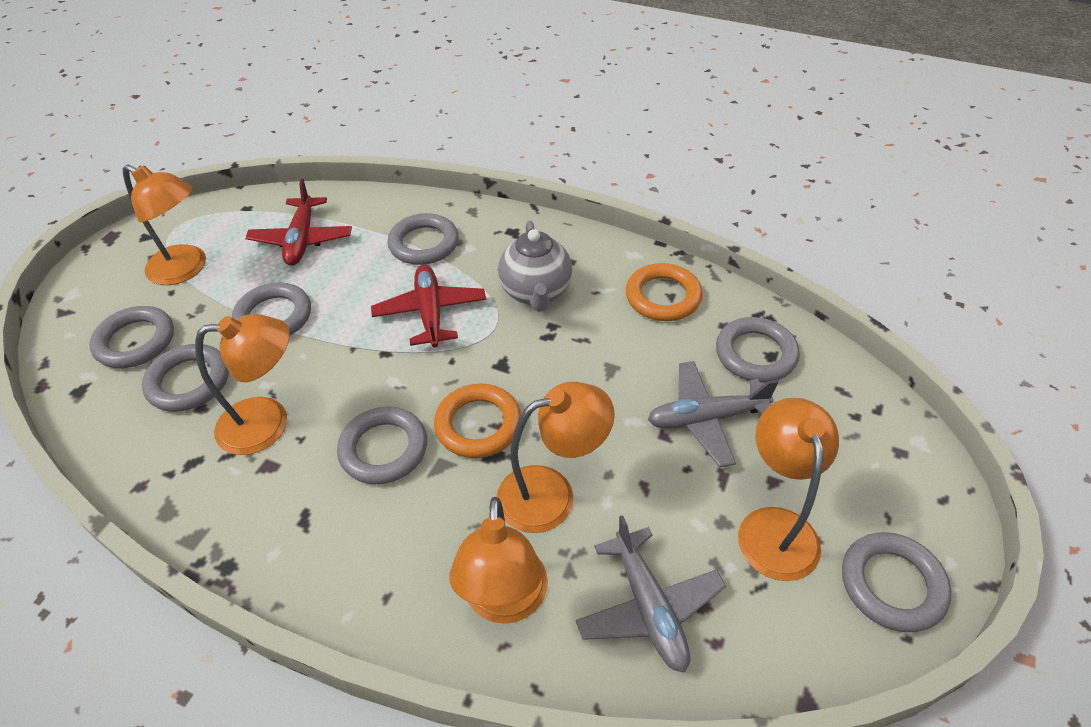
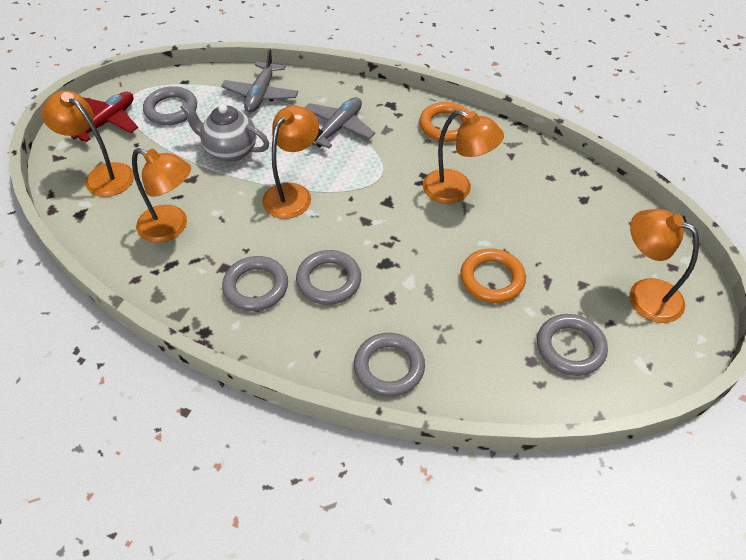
grey ring: 7 -> 5
red plane: 2 -> 1

